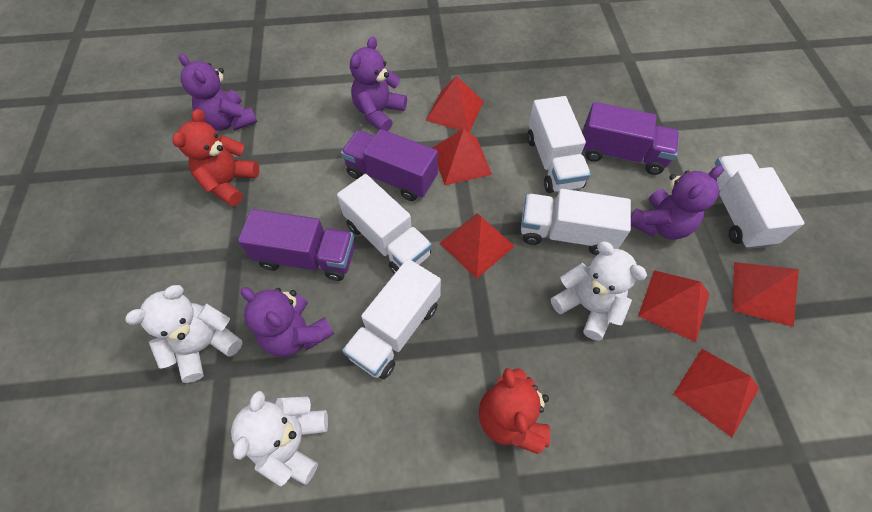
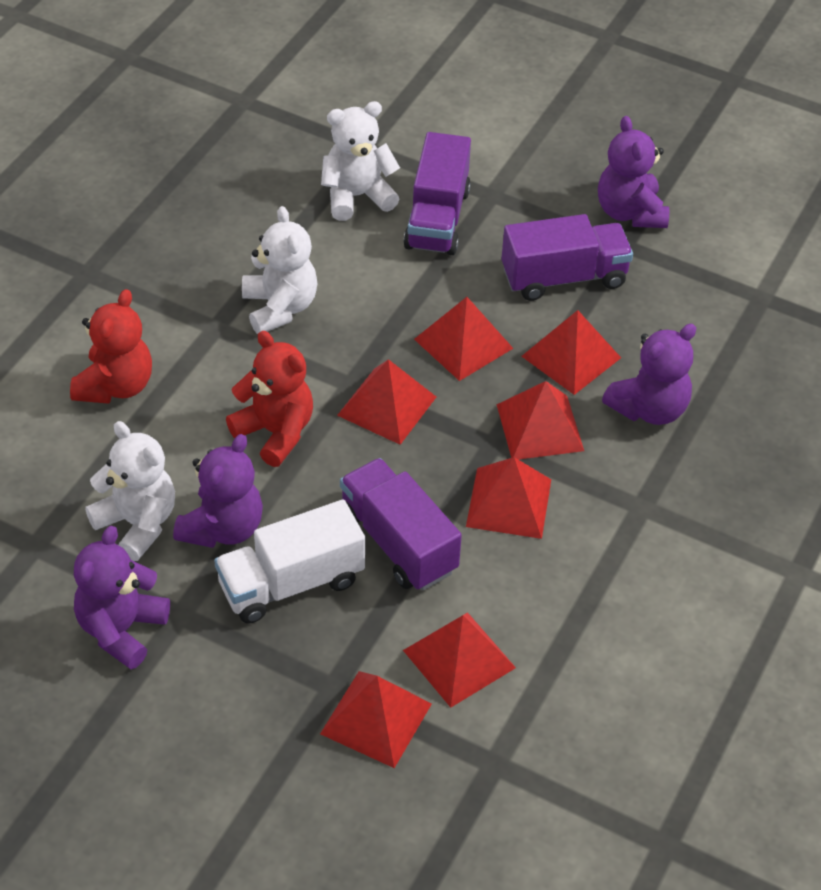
red pyramid: 6 -> 7
white truck: 5 -> 1

